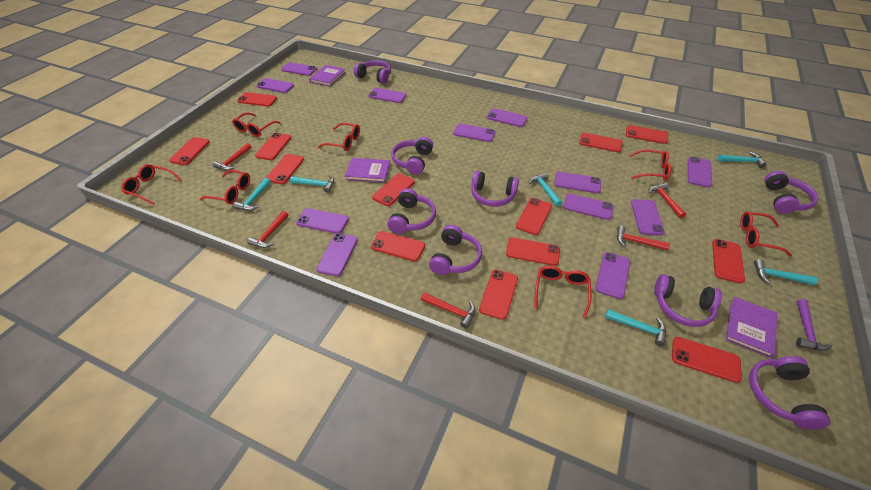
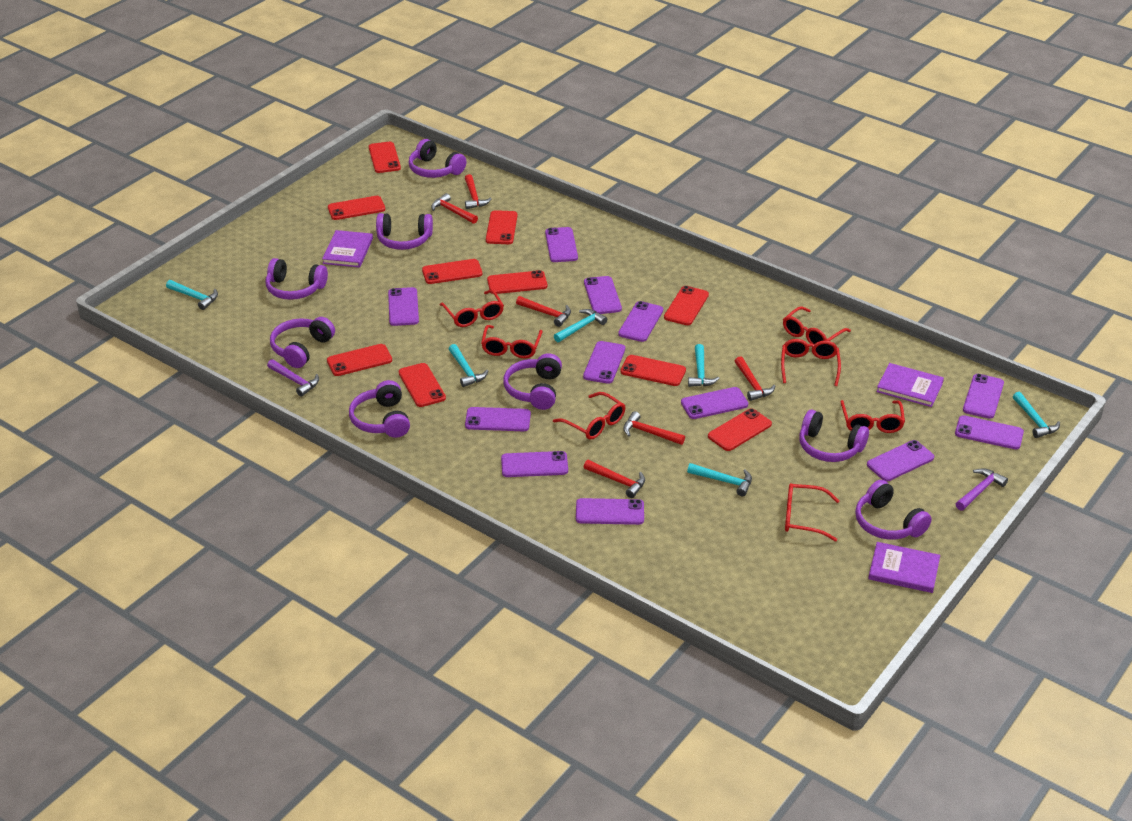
purple hammer: 1 -> 2
red hammer: 5 -> 6
red phone: 13 -> 10

